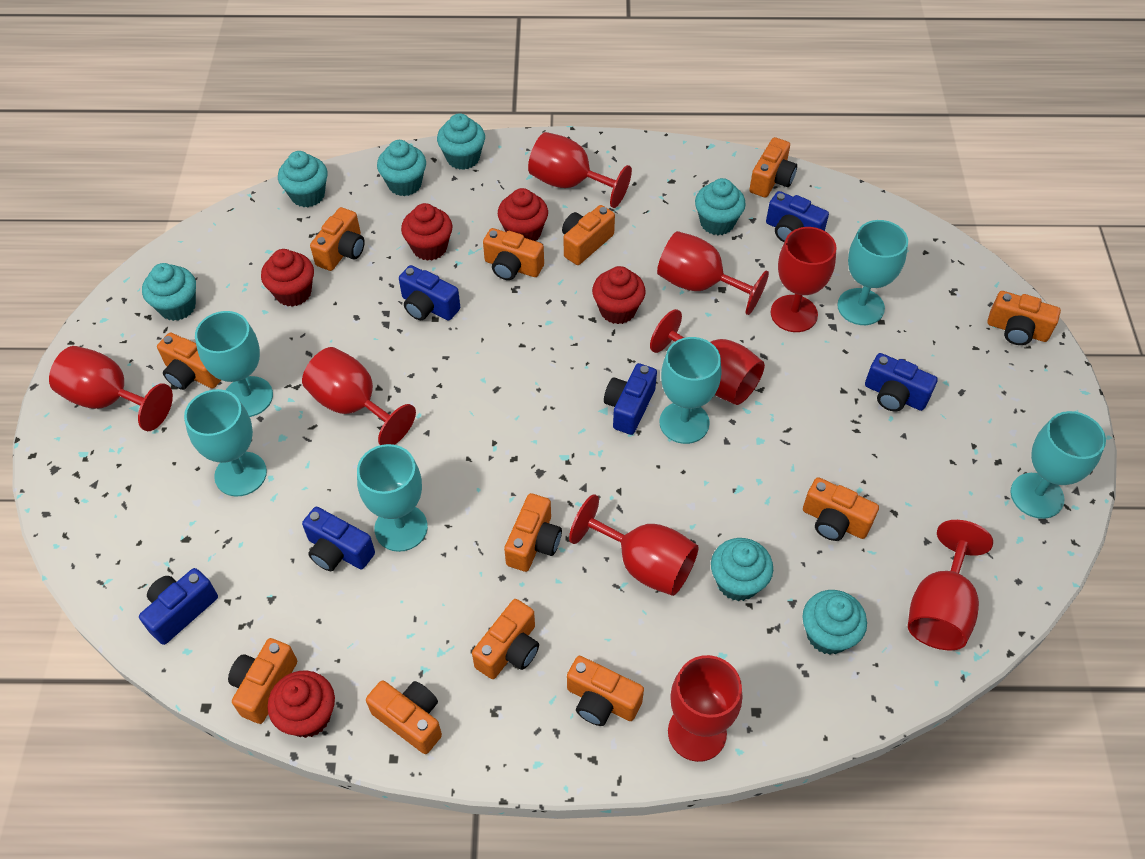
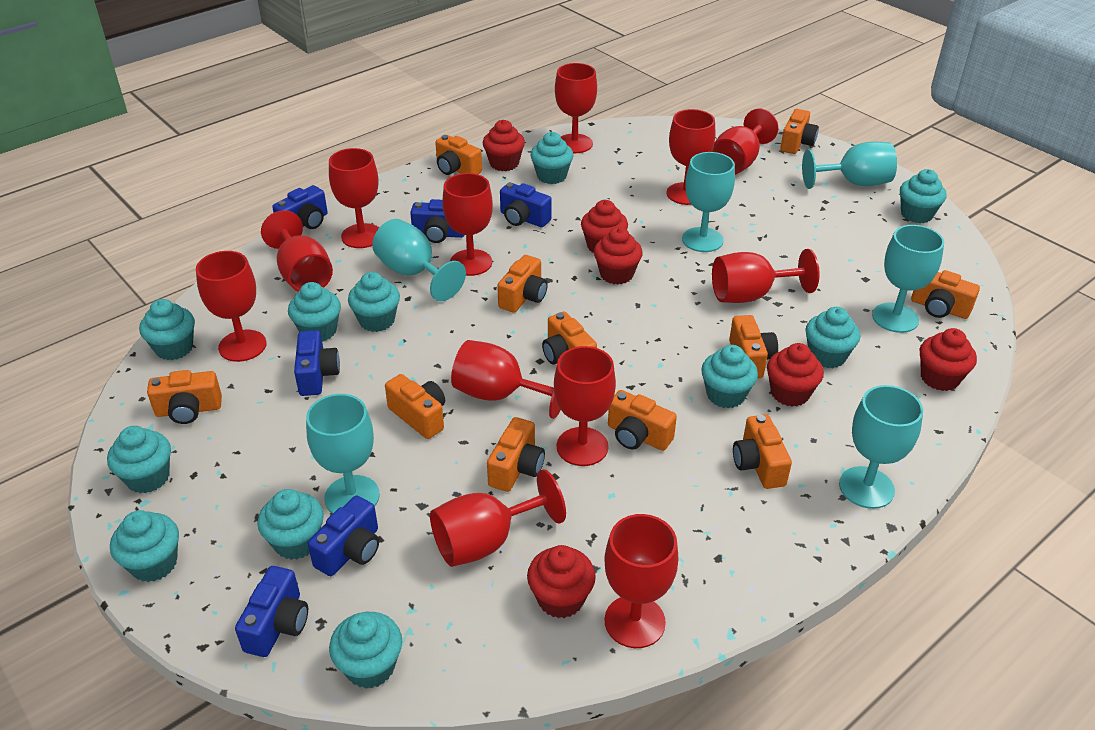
orange camera: 12 -> 11
red cupcake: 5 -> 6
red goblet: 9 -> 12
turquoise cupcake: 7 -> 11

